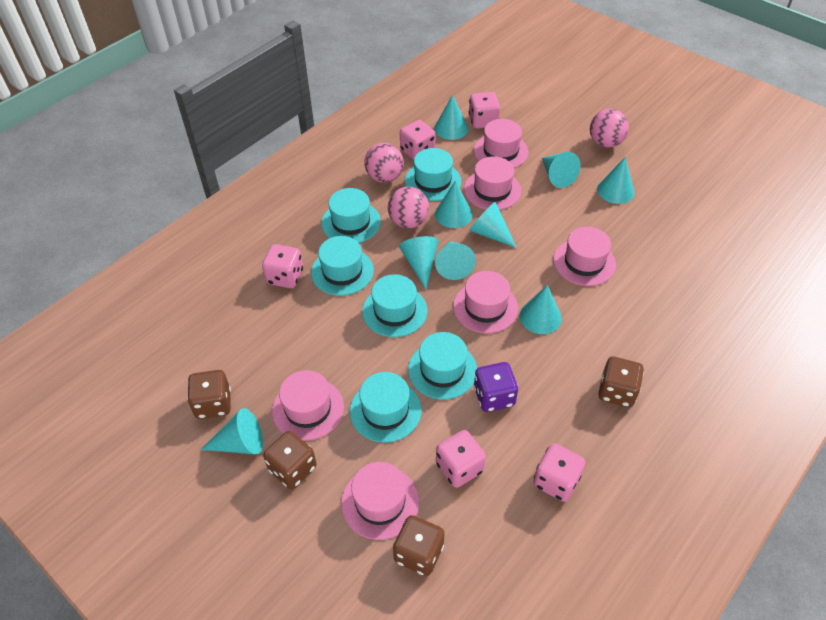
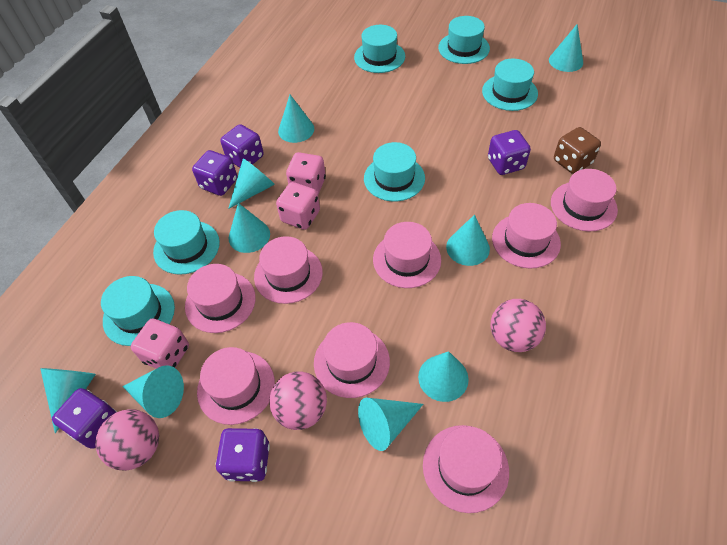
brown dice: 4 -> 1
pink dice: 5 -> 3
pink hat: 6 -> 8
purple dice: 1 -> 5

